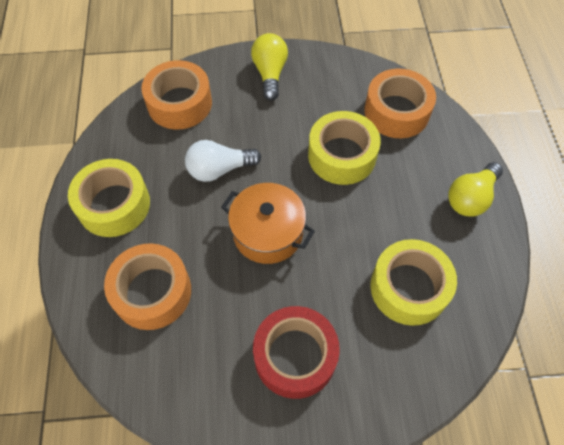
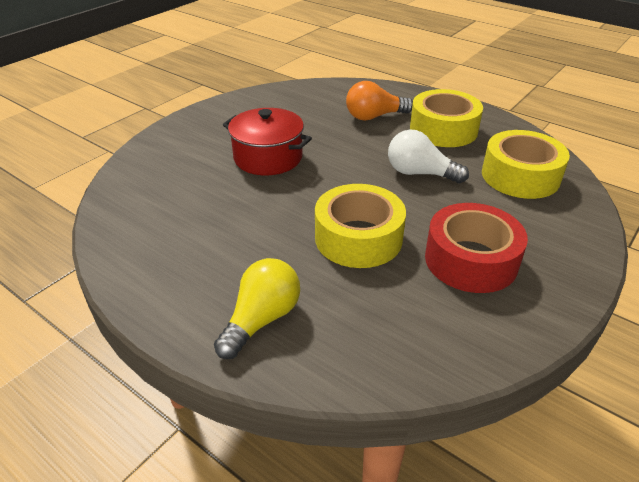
orange light bulb: 0 -> 1
orange pot: 1 -> 0
orange tape: 3 -> 0
red pot: 0 -> 1
yellow light bulb: 2 -> 1

